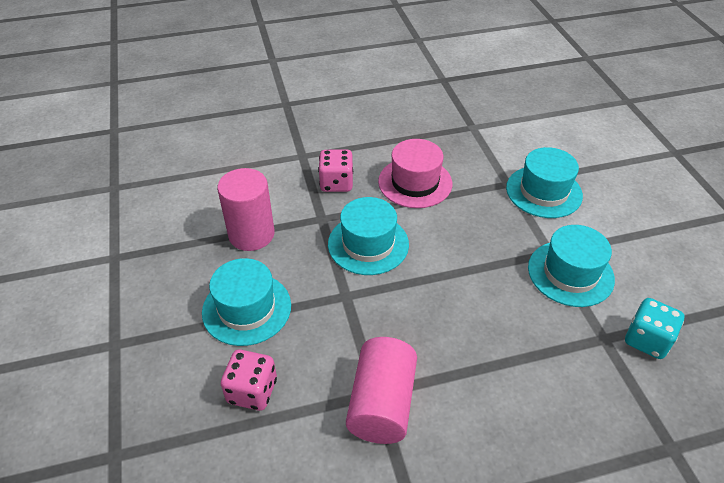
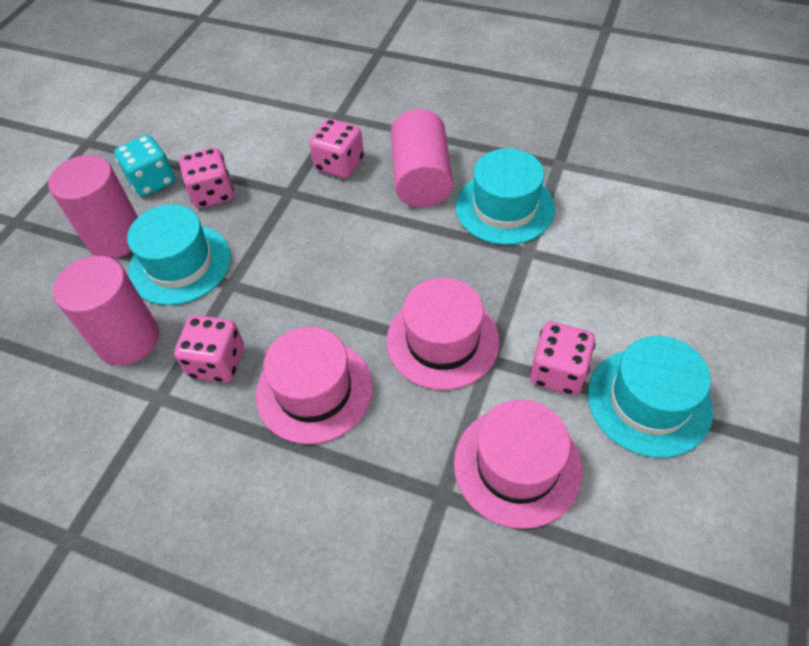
pink cylinder: 2 -> 3
pink dice: 2 -> 4
pink hat: 1 -> 3
turquoise hat: 4 -> 3

